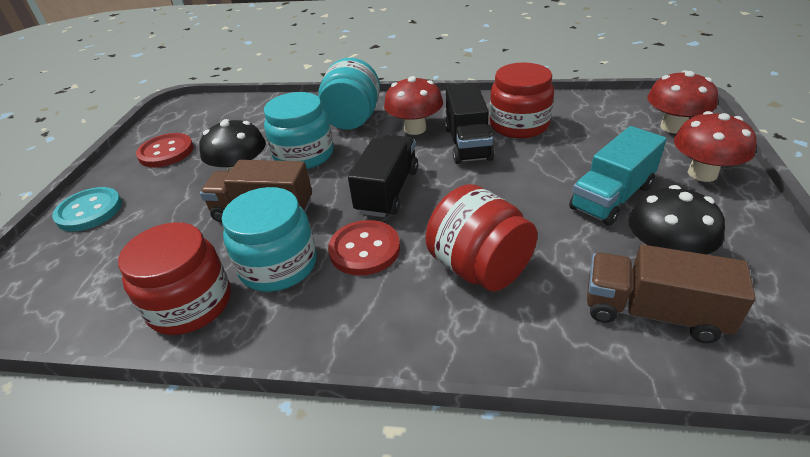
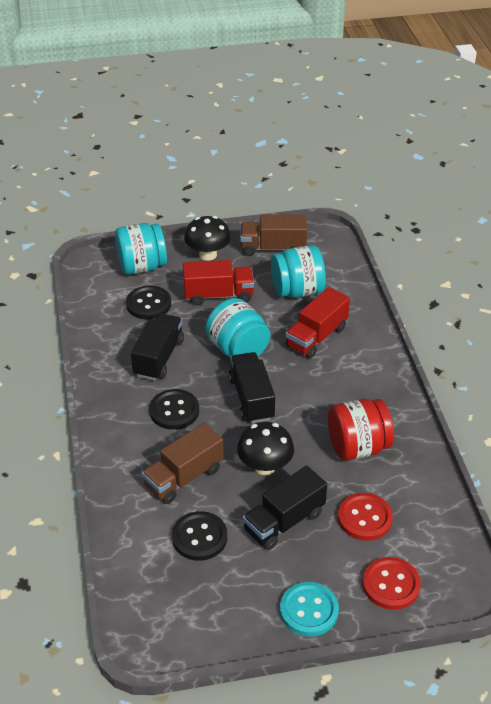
black button: 0 -> 3
black truck: 2 -> 3
red jar: 3 -> 1
red mushroom: 3 -> 0
red truck: 0 -> 2
turquoise truck: 1 -> 0

